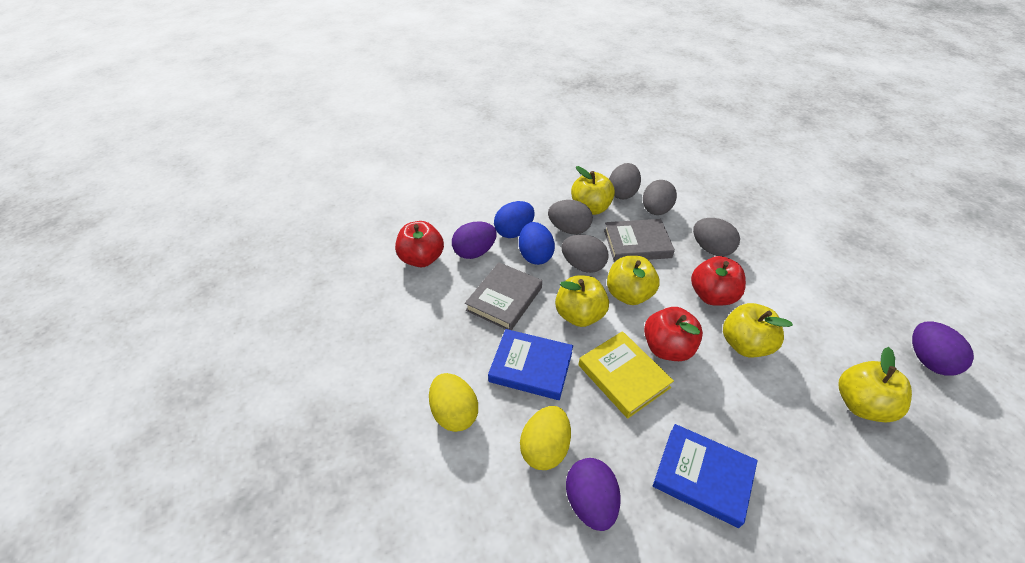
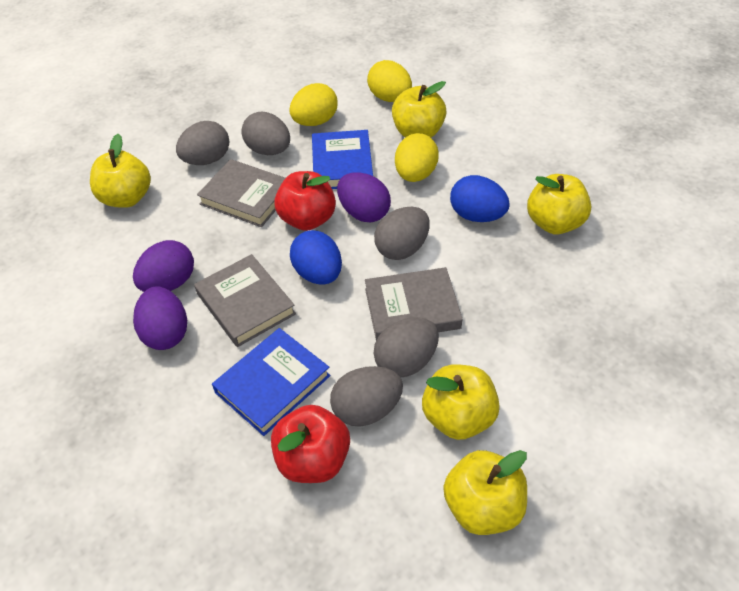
grey book: 2 -> 3
red apple: 3 -> 2
yellow book: 1 -> 0
yellow egg: 2 -> 3

